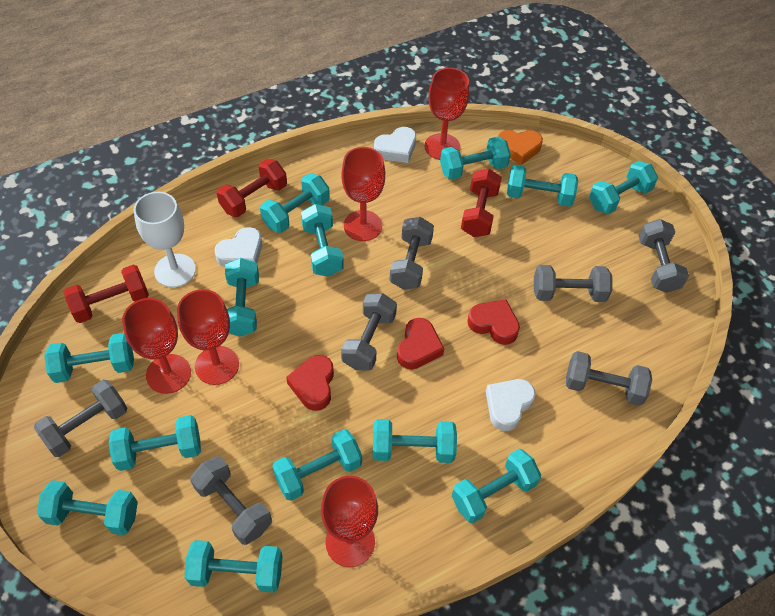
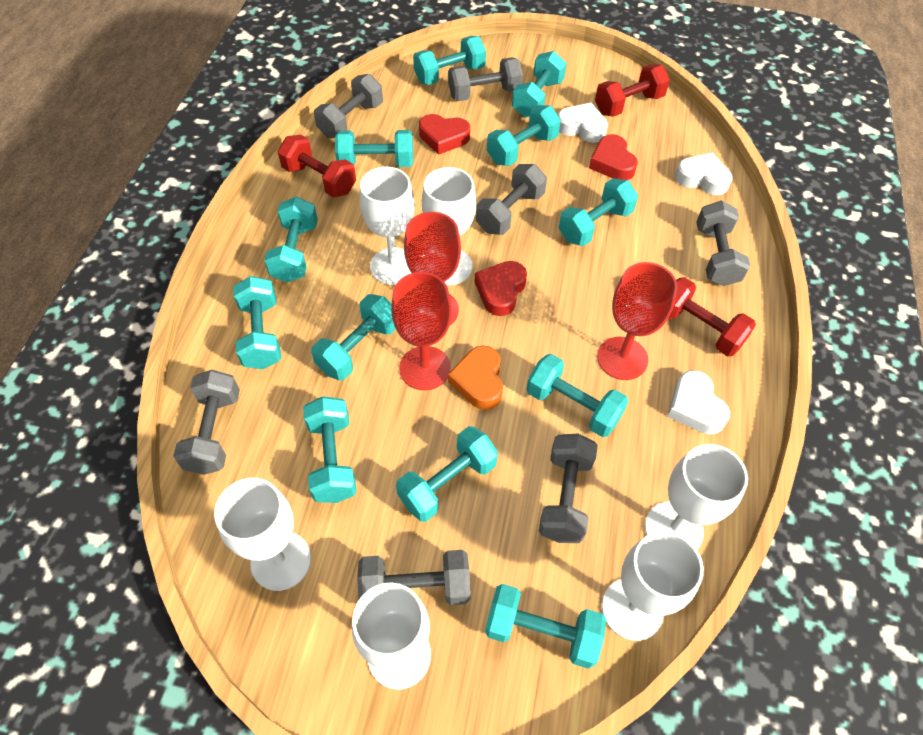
red goblet: 5 -> 3
turquoise dumbbell: 13 -> 12
white goblet: 1 -> 6

